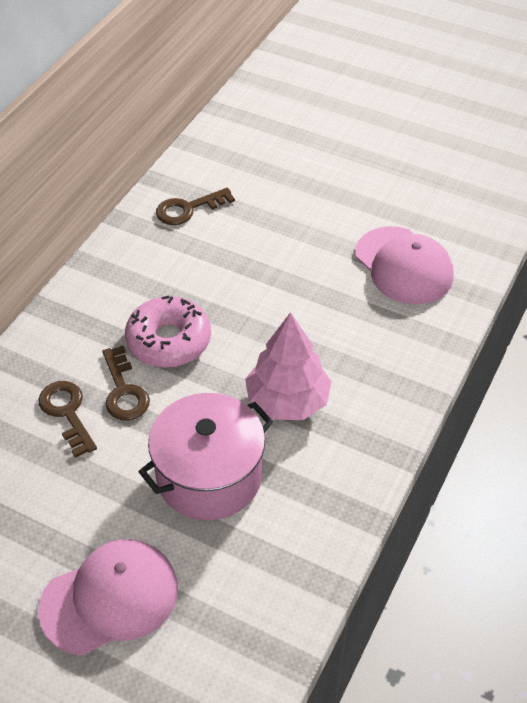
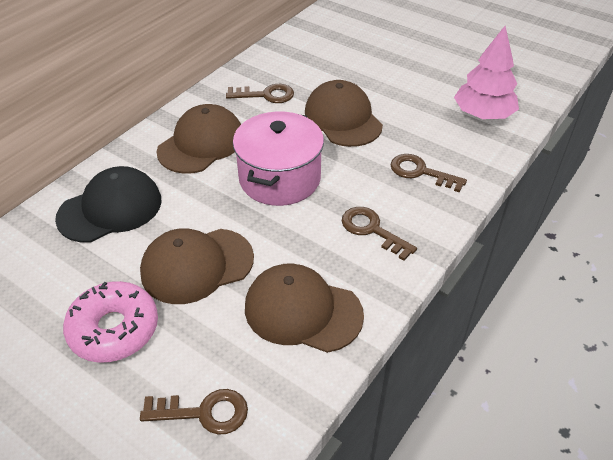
black cap: 0 -> 1
brown cap: 0 -> 4
brown key: 3 -> 4
pink cap: 2 -> 0

